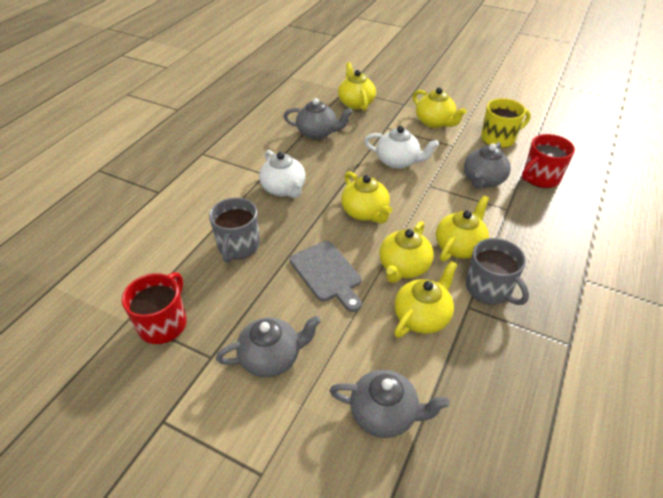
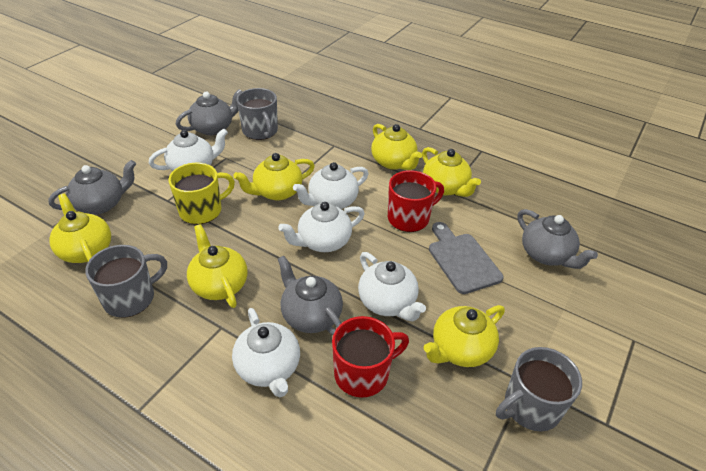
grey mug: 2 -> 3
white teapot: 2 -> 5

